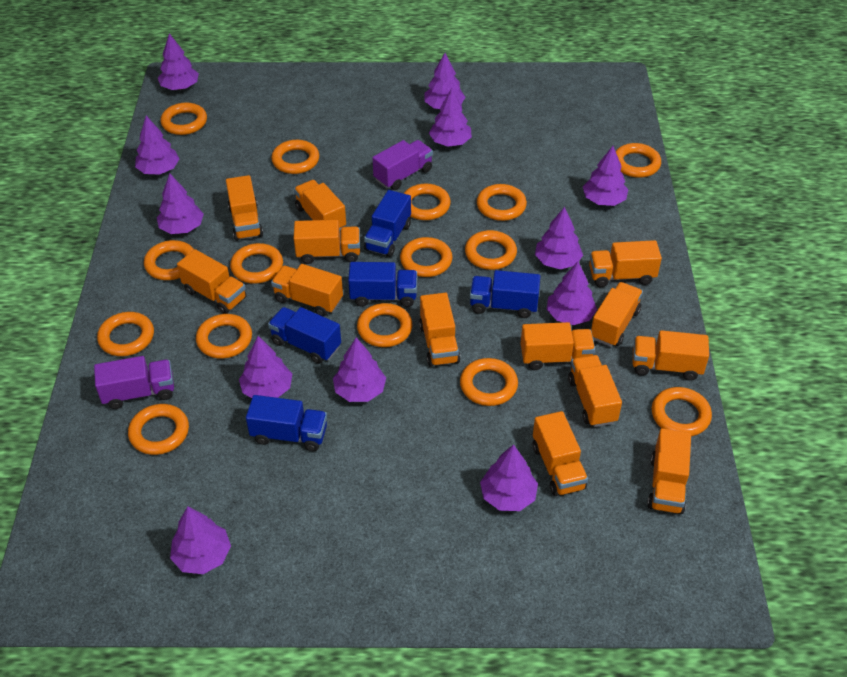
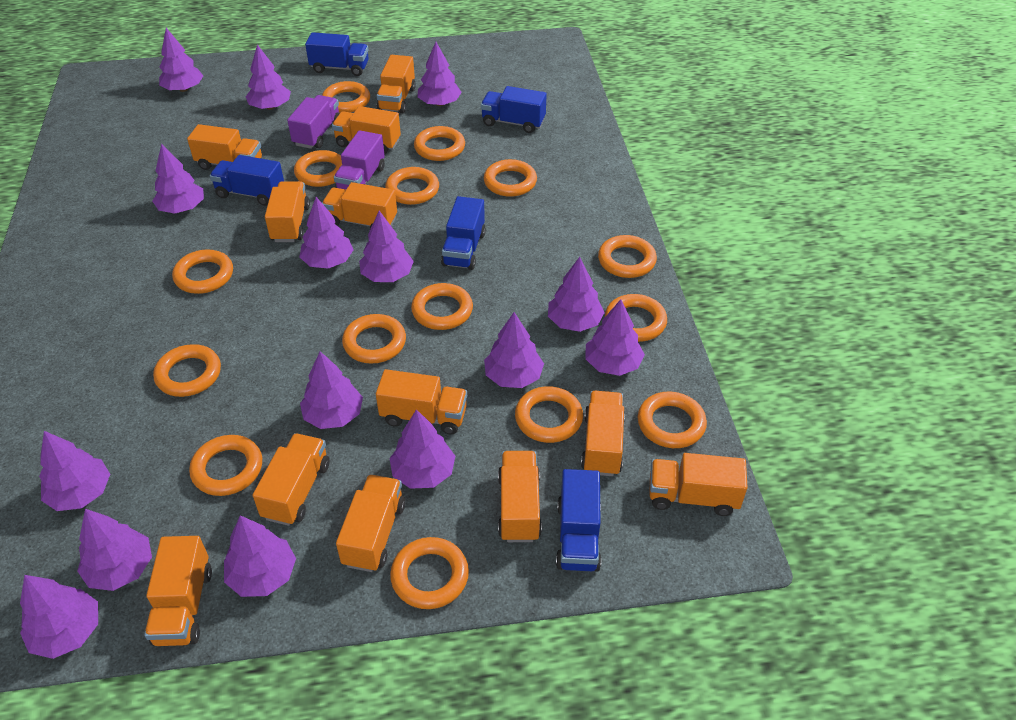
orange truck: 13 -> 12
purple tree: 12 -> 15

